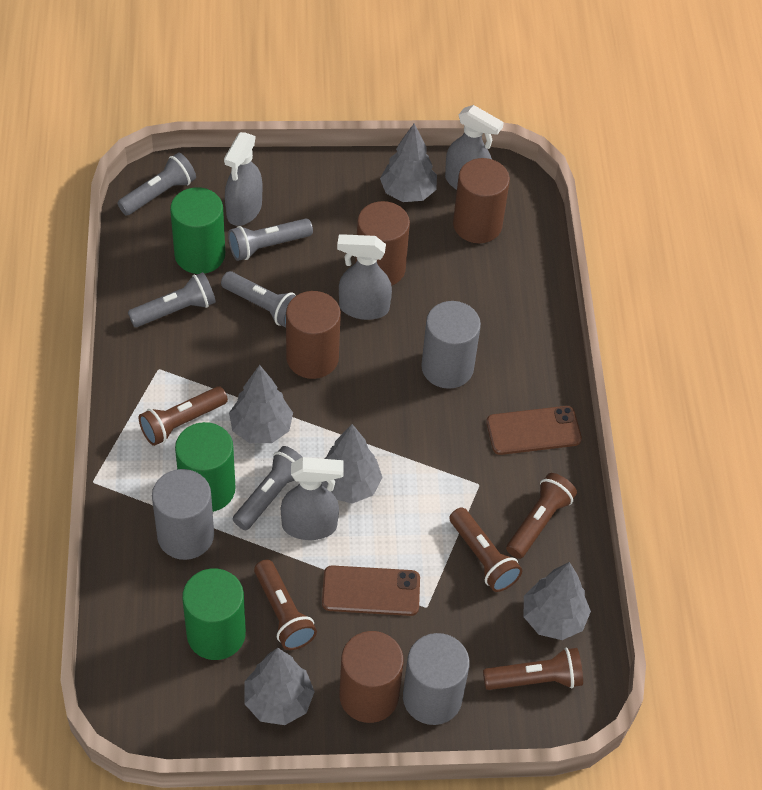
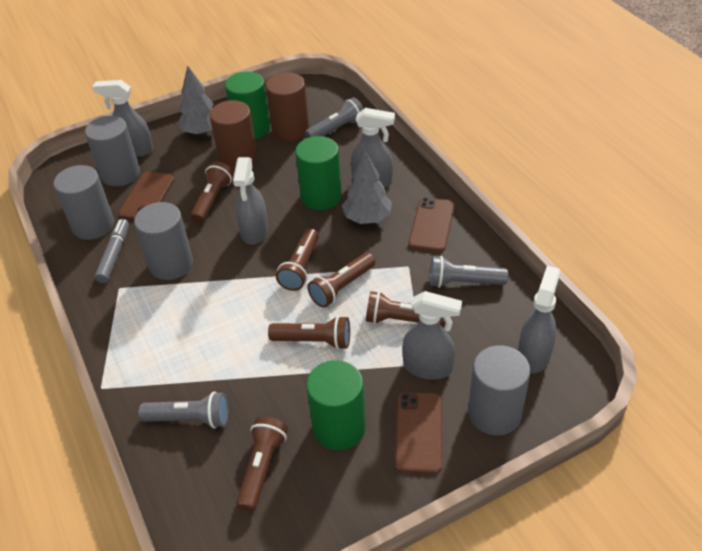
brown cylinder: 4 -> 2
brown flashlight: 5 -> 6
brown phone: 2 -> 3
grey cylinder: 3 -> 4
grey flashlight: 5 -> 3
grey marker: 0 -> 1
grey spray bottle: 4 -> 5
grey tree: 5 -> 2

